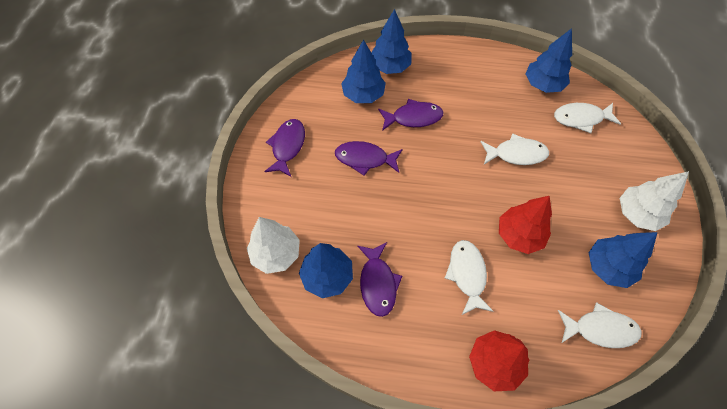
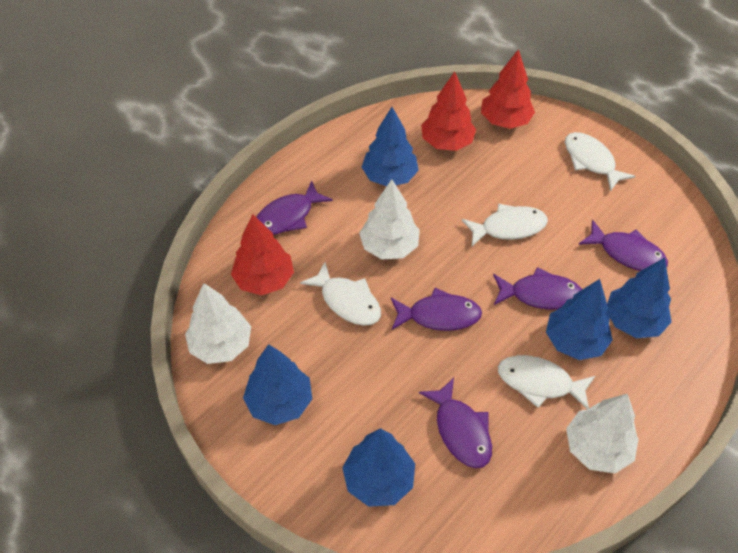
purple fish: 4 -> 5
red tree: 2 -> 3
white tree: 2 -> 3

